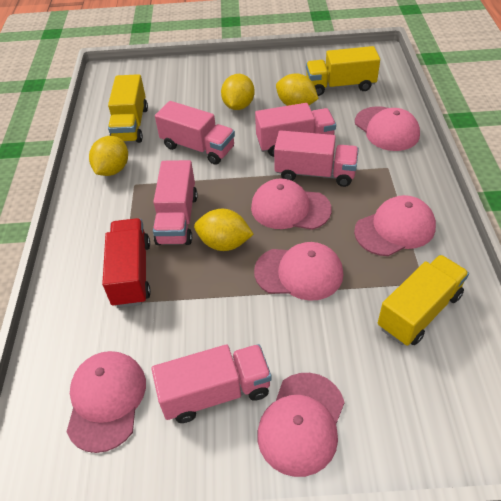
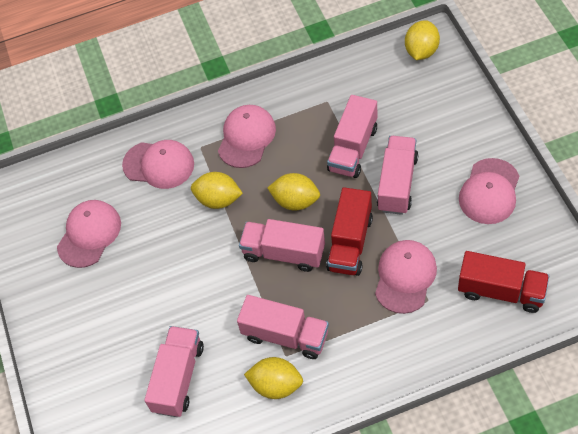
pink cap: 6 -> 5
red truck: 1 -> 2
yellow truck: 3 -> 0

